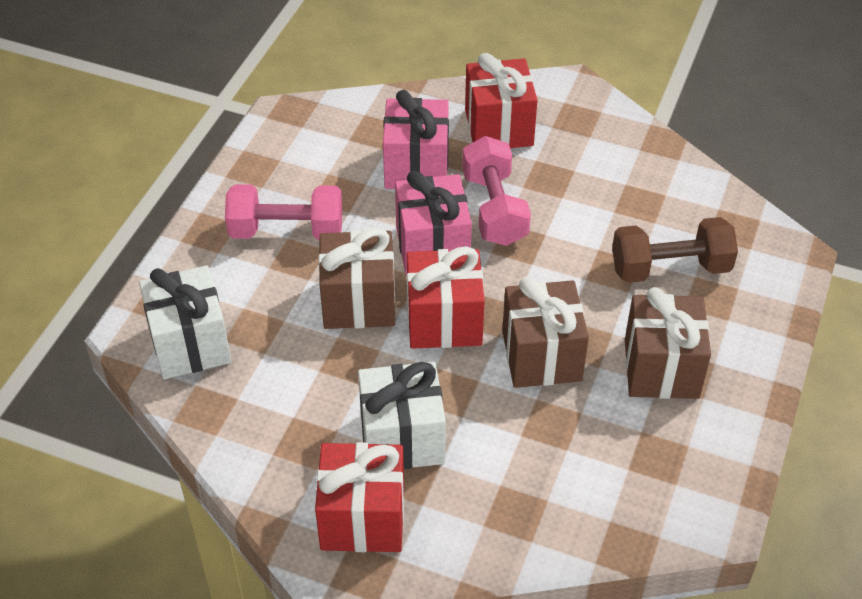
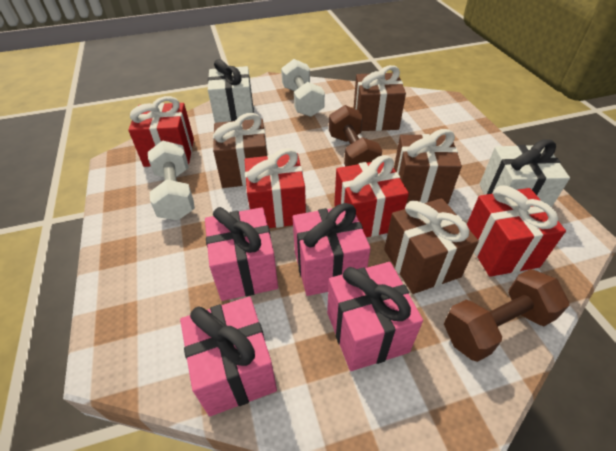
brown dumbbell: 1 -> 2
brown gift: 3 -> 4
pink dumbbell: 2 -> 0
pink gift: 2 -> 4
red gift: 3 -> 4
white dumbbell: 0 -> 2

